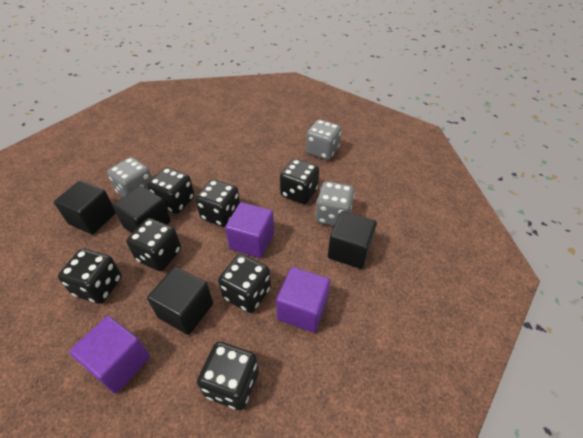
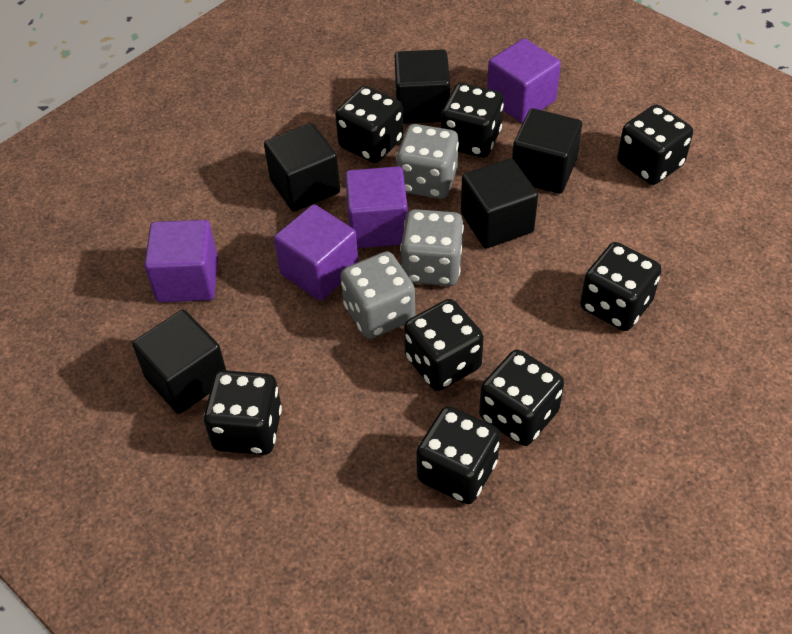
black cube: 4 -> 5
black dice: 7 -> 8
purple cube: 3 -> 4

